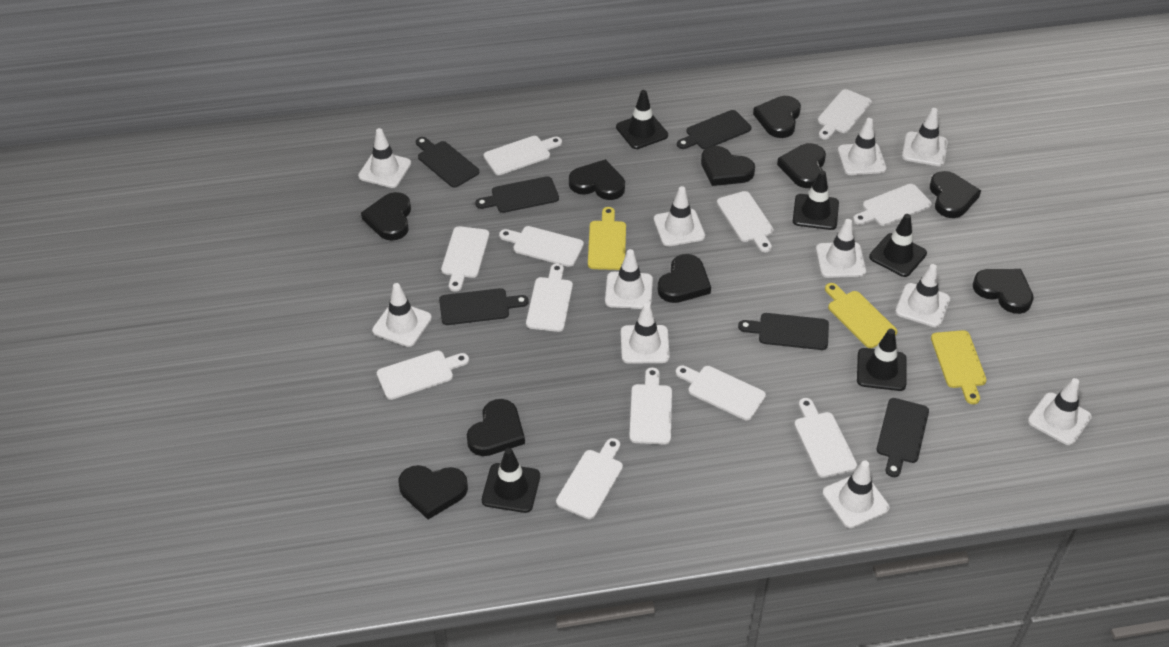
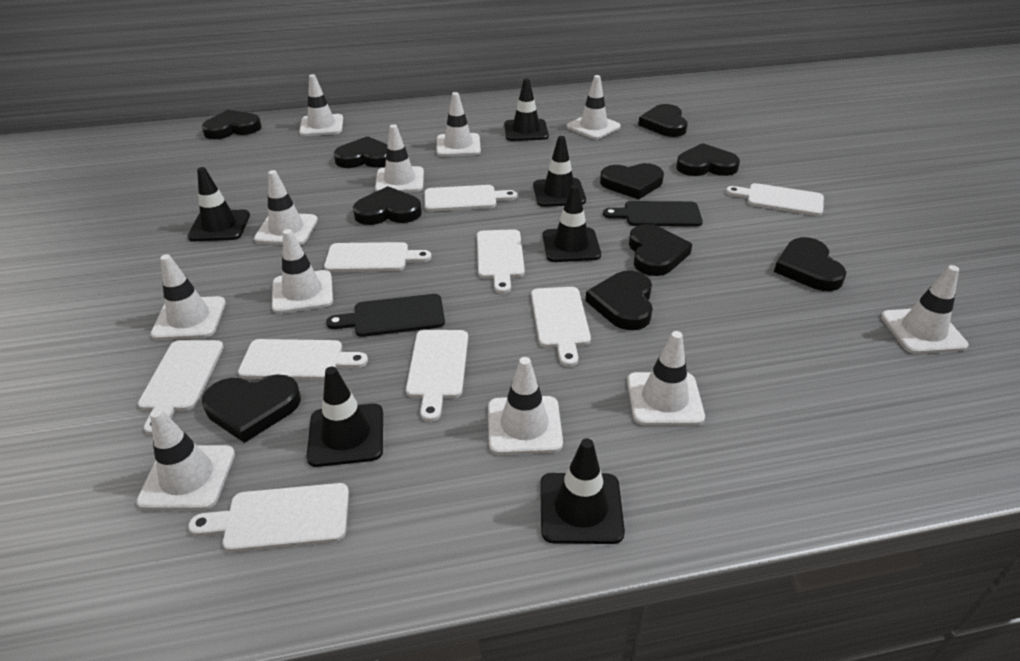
black cutting board: 6 -> 2
black traffic cone: 5 -> 6
white cutting board: 12 -> 9
yellow cutting board: 3 -> 0

